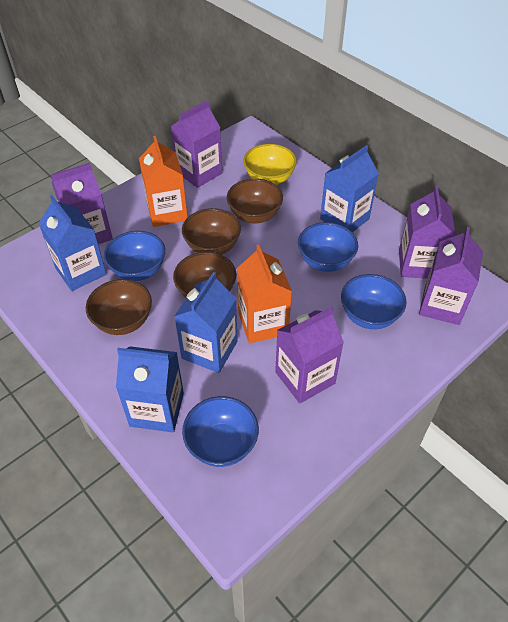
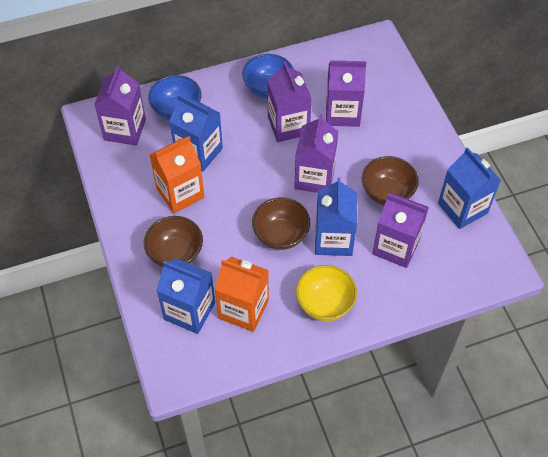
blue bowl: 4 -> 2
brown bowl: 4 -> 3

